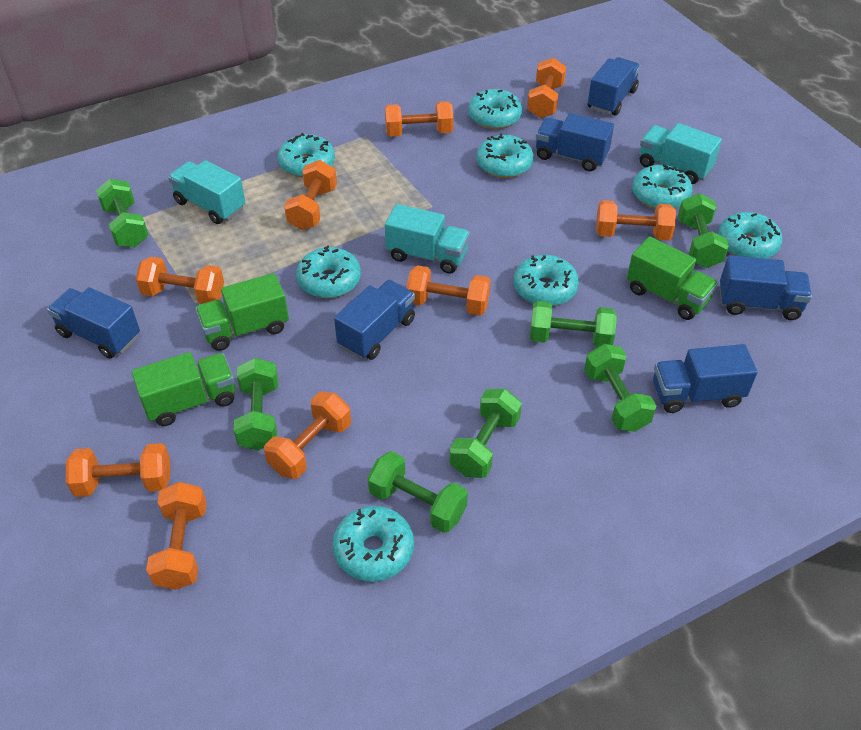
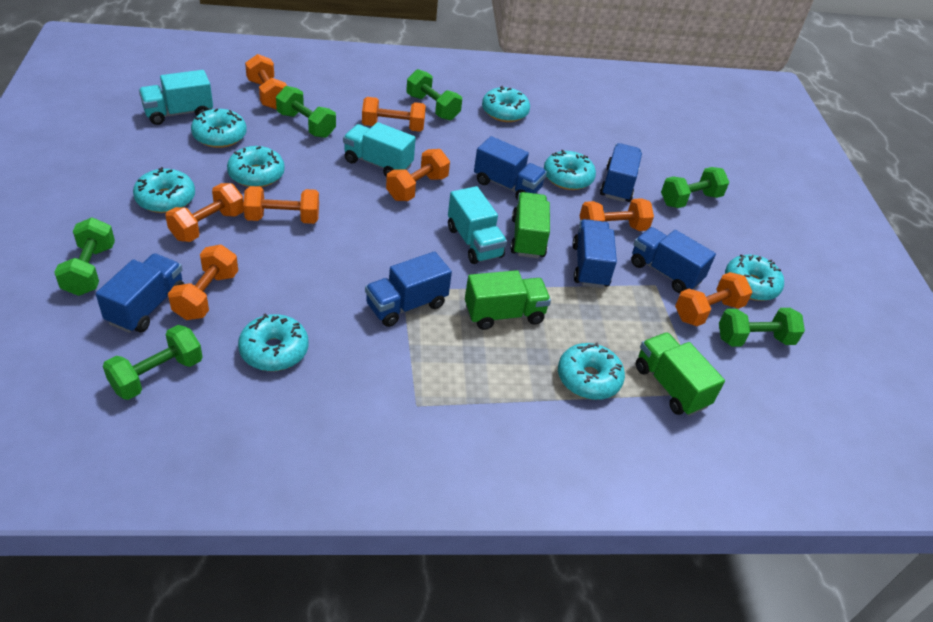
green dumbbell: 7 -> 6
orange dumbbell: 9 -> 8

